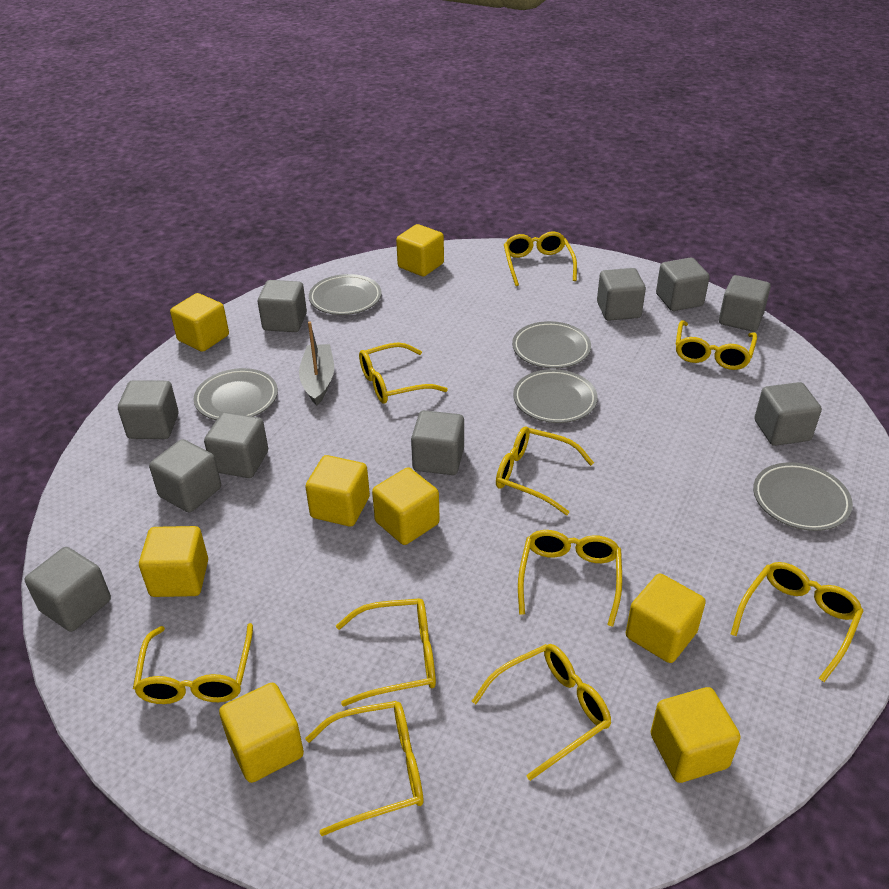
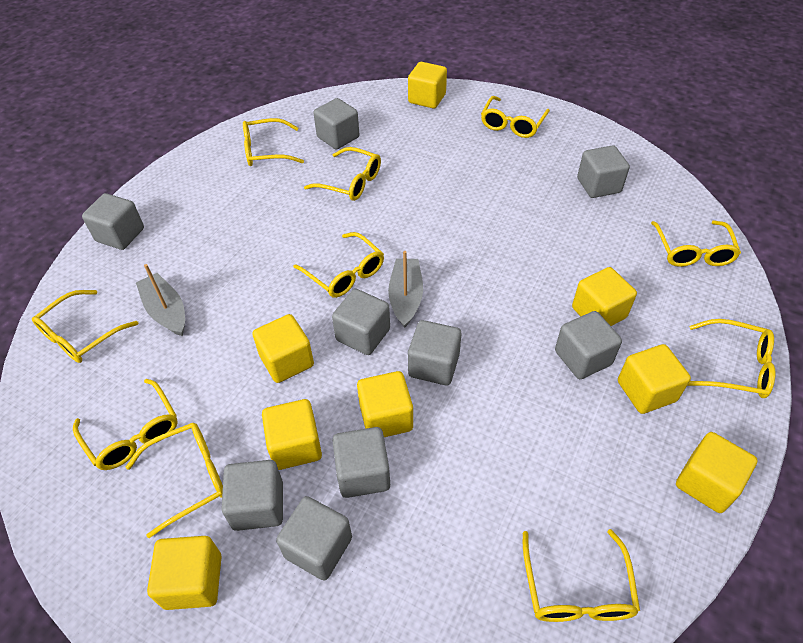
grey boat: 1 -> 2
grey cube: 10 -> 9
grey plate: 5 -> 0

